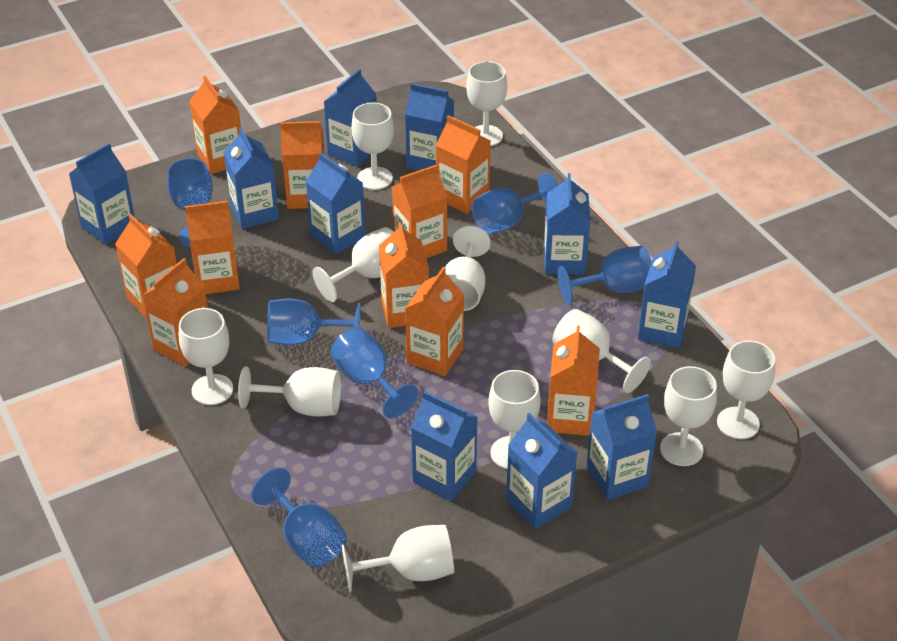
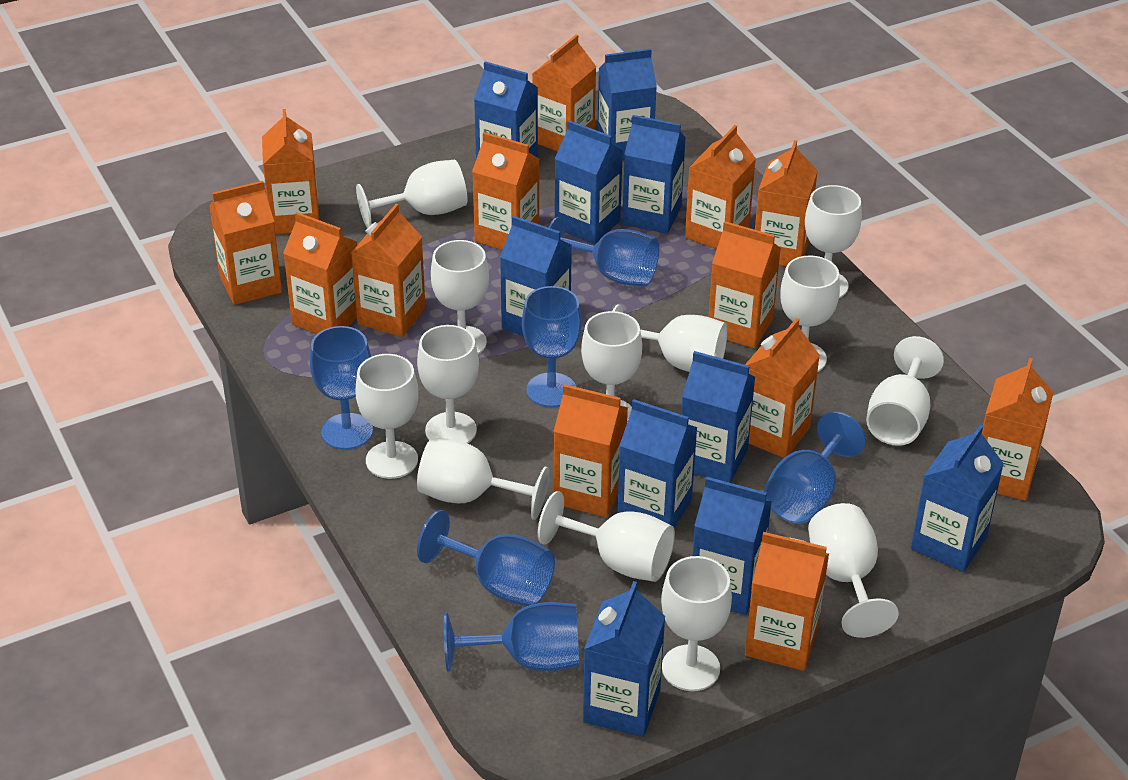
orange carton: 10 -> 13
white goblet: 11 -> 13

